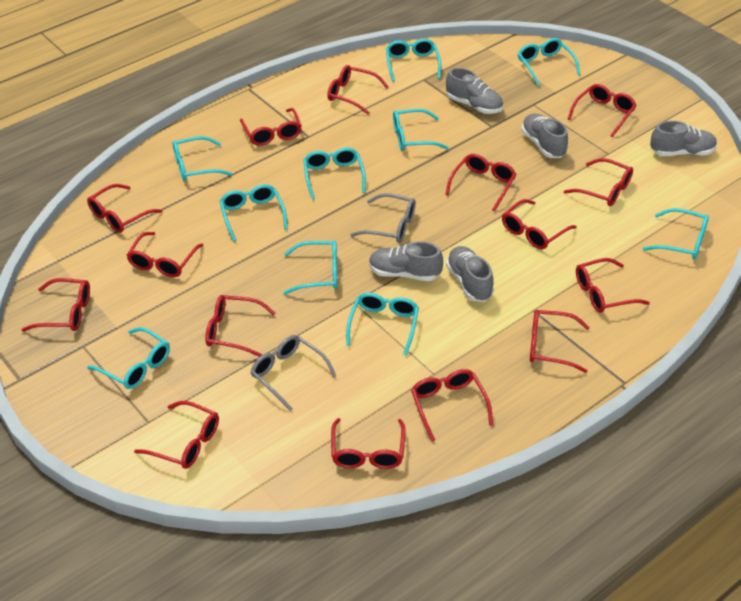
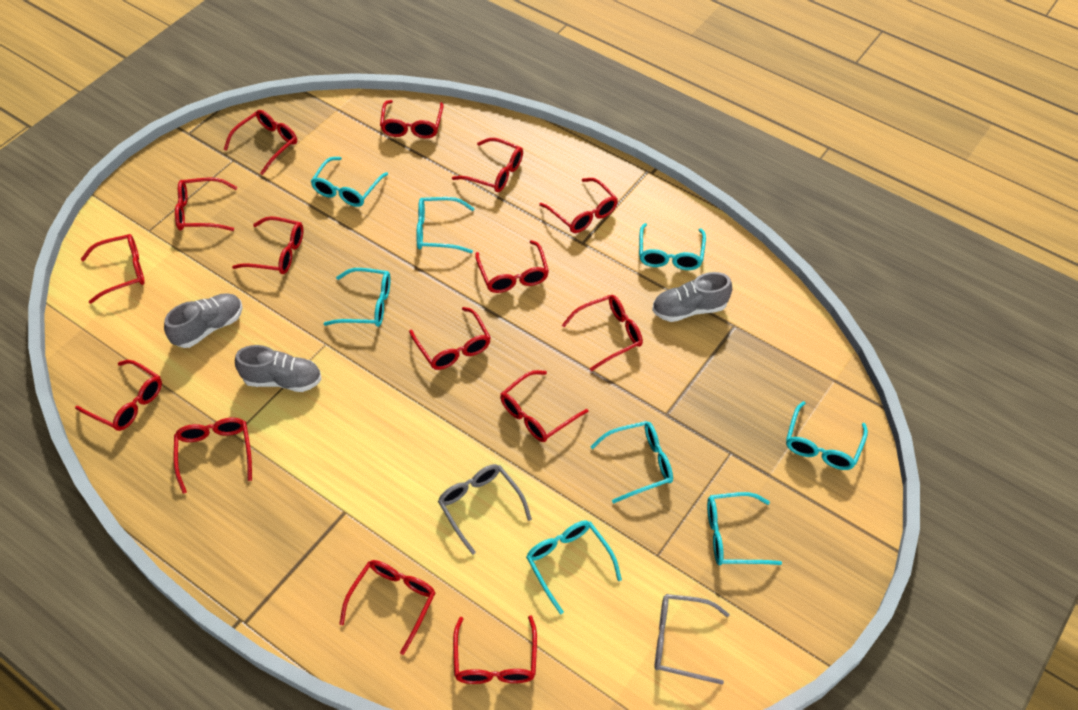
grey shoe: 5 -> 3
turquoise glasses: 10 -> 8

